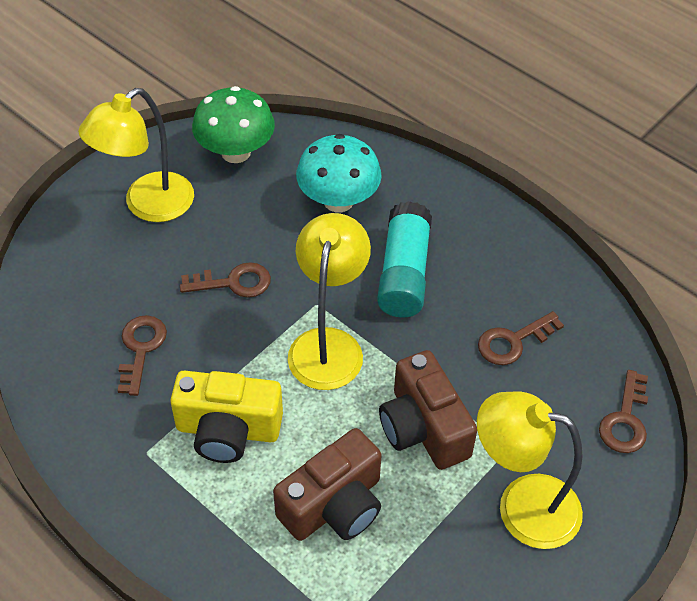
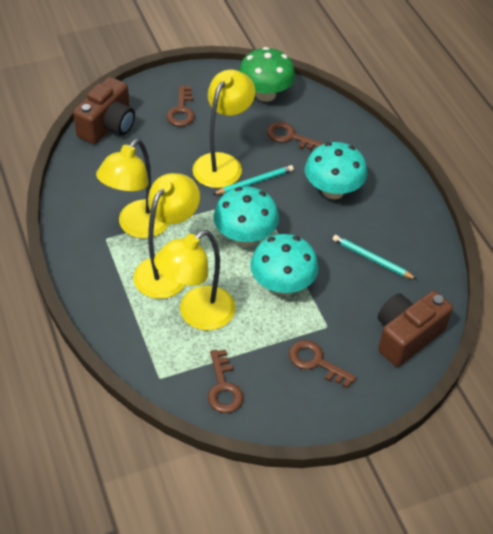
turquoise glue stick: 1 -> 0
turquoise mushroom: 1 -> 3
turquoise pencil: 0 -> 2
yellow camera: 1 -> 0
yellow lamp: 3 -> 4

